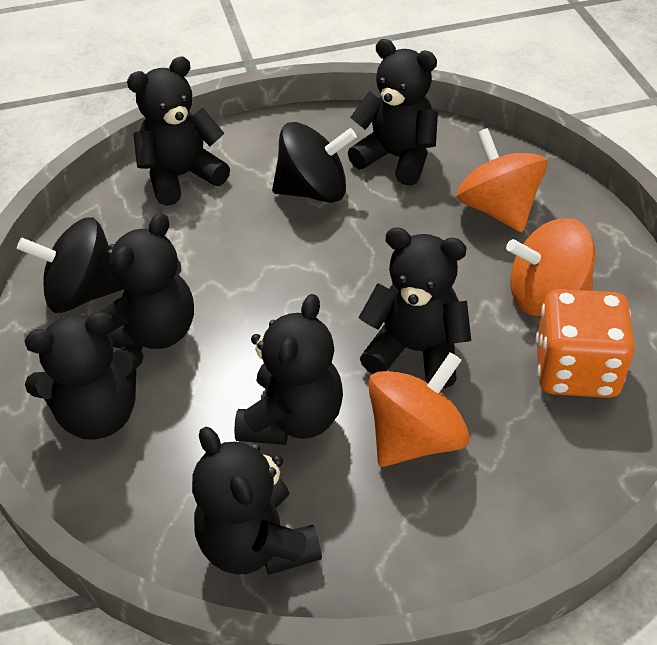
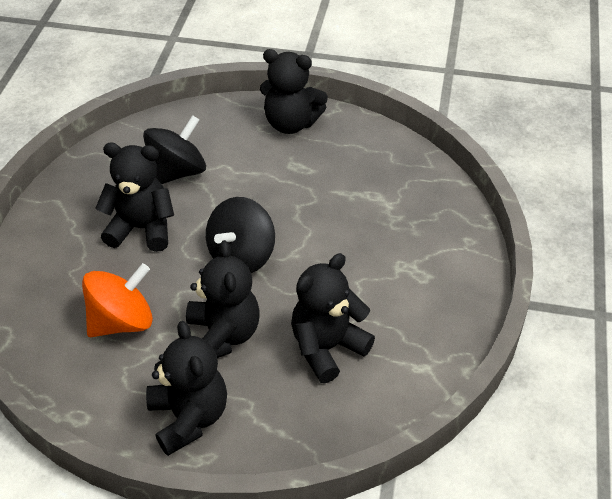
black teddy bear: 7 -> 5
orange dice: 1 -> 0
orange spinning top: 3 -> 1

